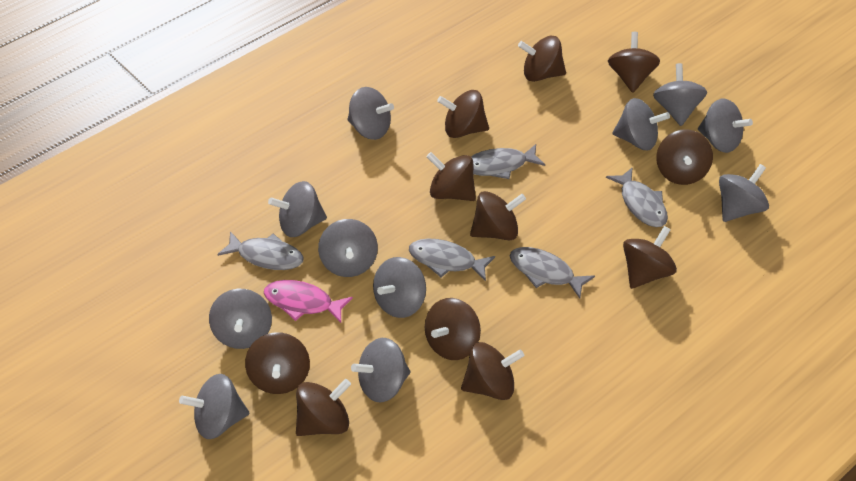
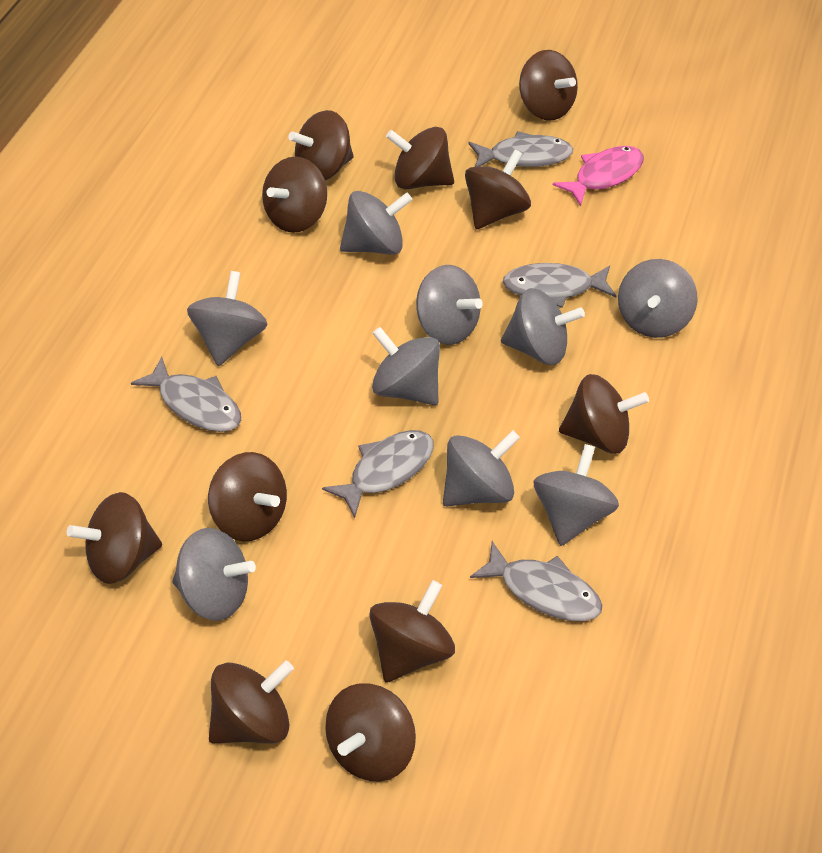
grey spinning top: 11 -> 9

